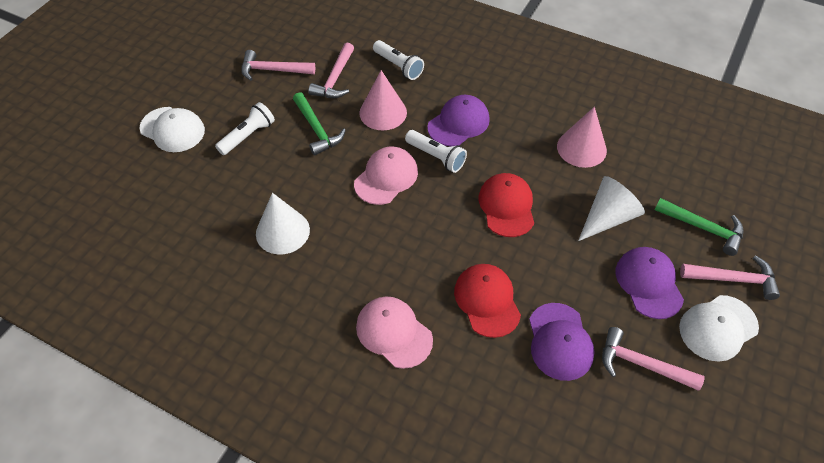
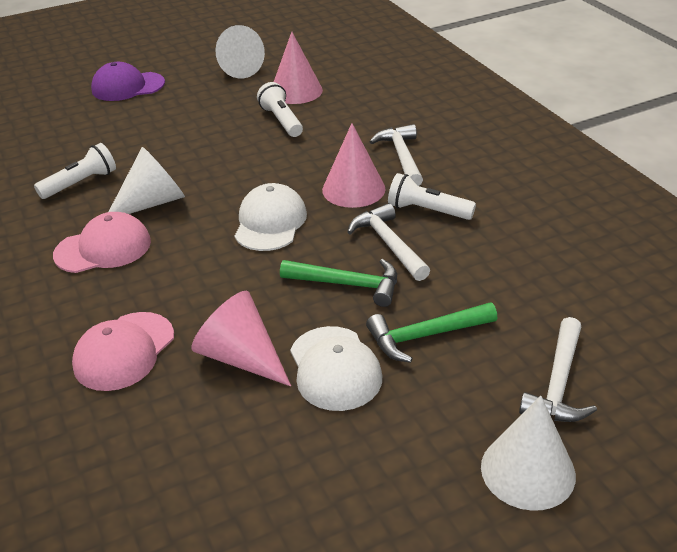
pink cone: 2 -> 3
pink hammer: 4 -> 0
purple cap: 3 -> 1
red cap: 2 -> 0
white cone: 2 -> 3
white hammer: 0 -> 3

